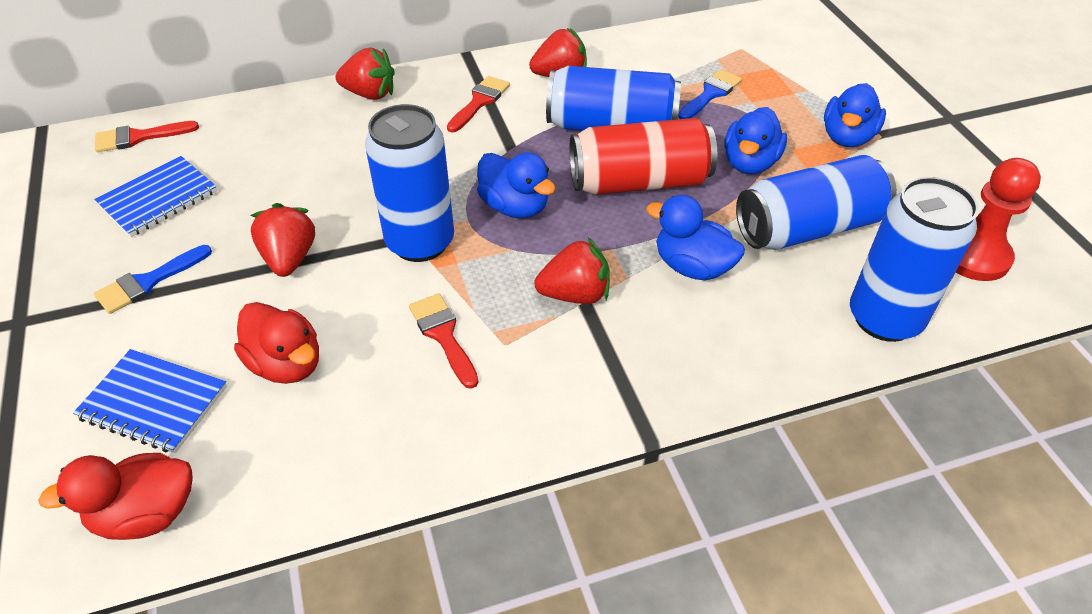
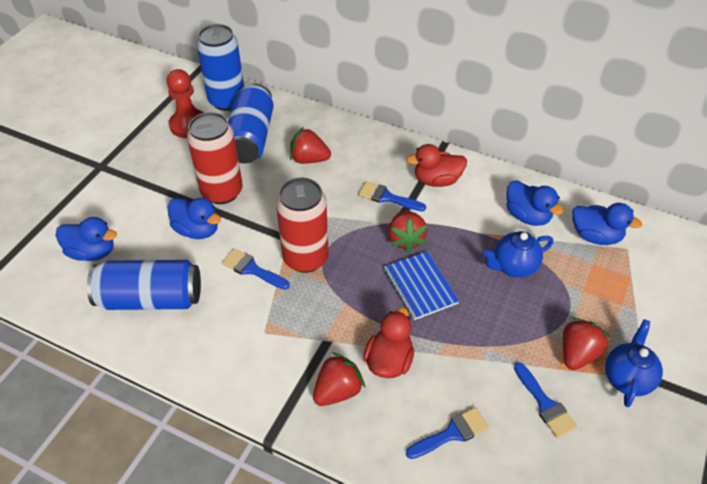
blue brush: 2 -> 4
blue can: 4 -> 3
blue notebook: 2 -> 1
blue teapot: 0 -> 2
red brush: 3 -> 0
red can: 1 -> 2

